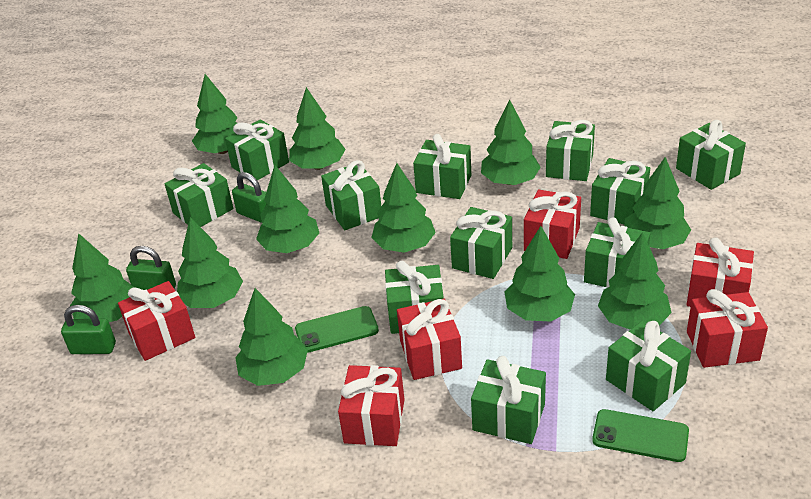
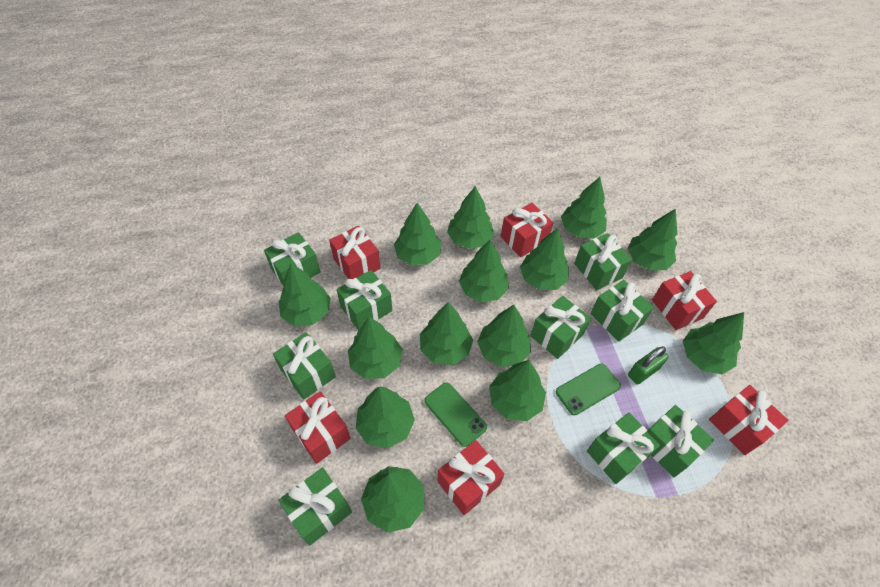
green gift: 12 -> 9
green padlock: 3 -> 1
green tree: 11 -> 14

